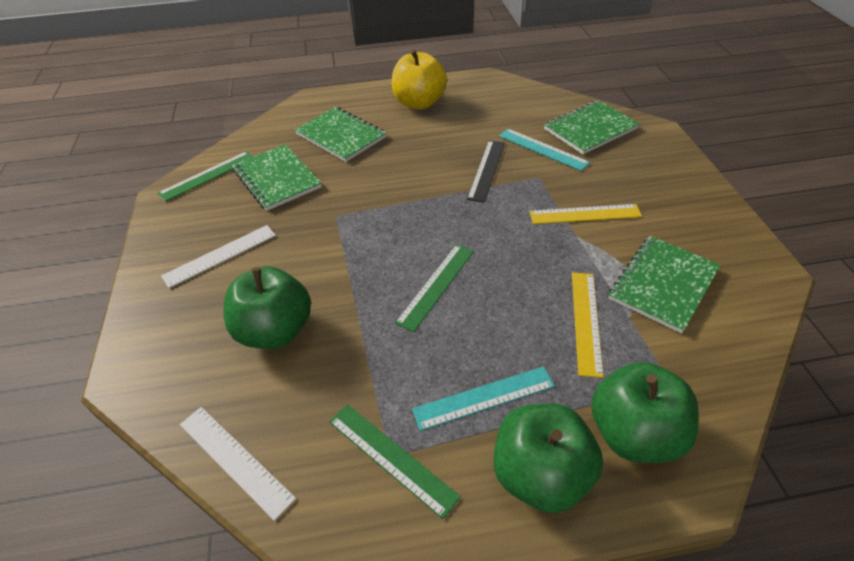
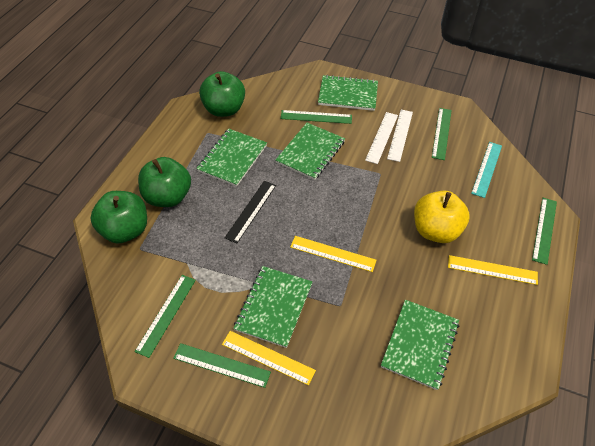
green notebook: 4 -> 5
green ruler: 3 -> 5
turquoise ruler: 2 -> 1
yellow ruler: 2 -> 3

